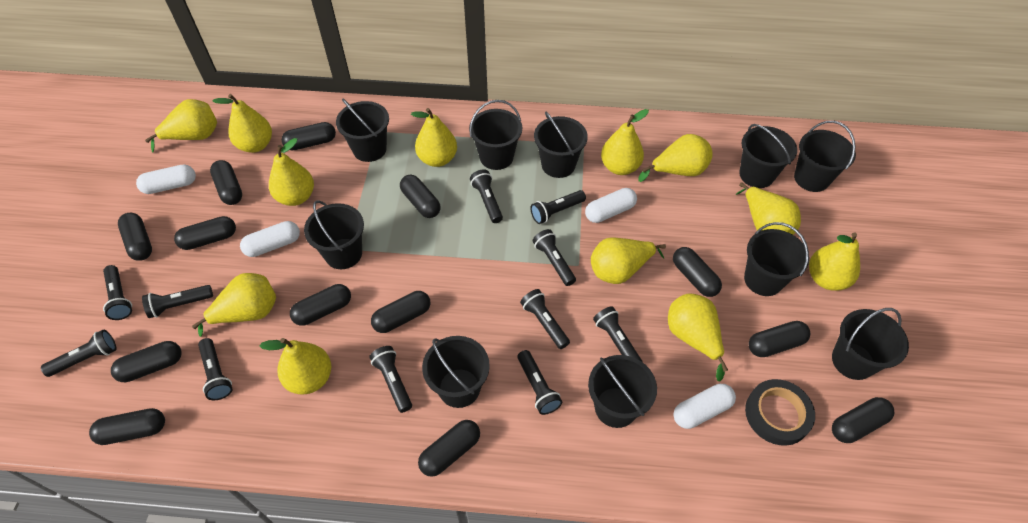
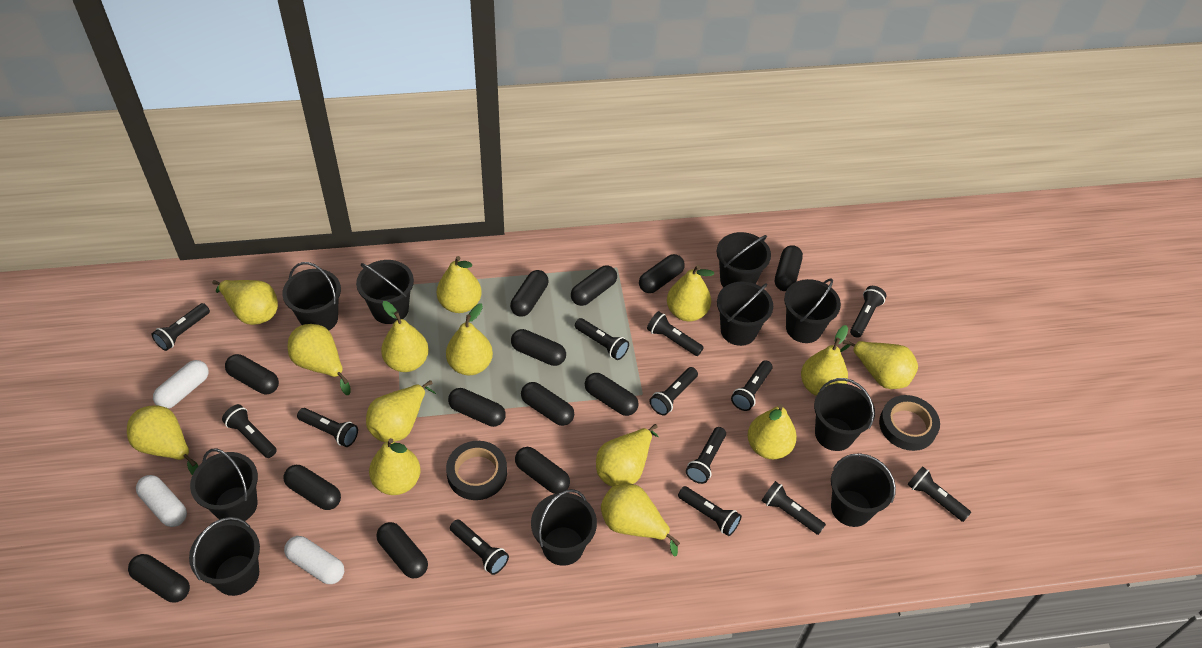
black flashlight: 11 -> 13
black tape: 1 -> 2
white capsule: 4 -> 3
yellow pear: 12 -> 14

